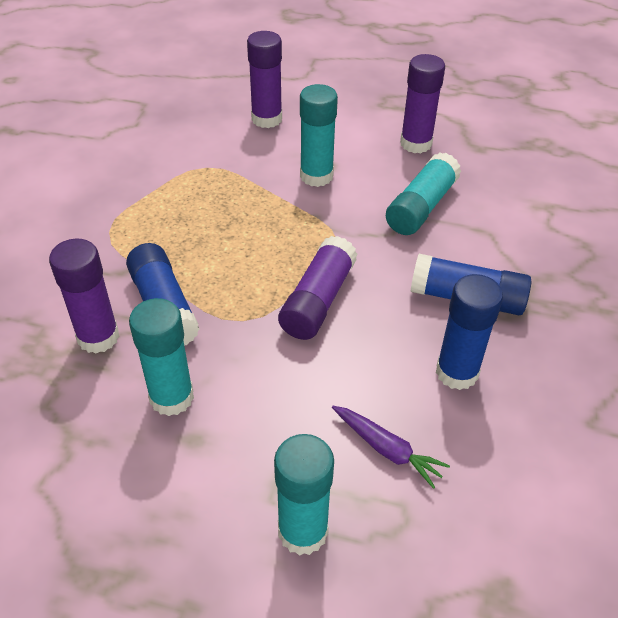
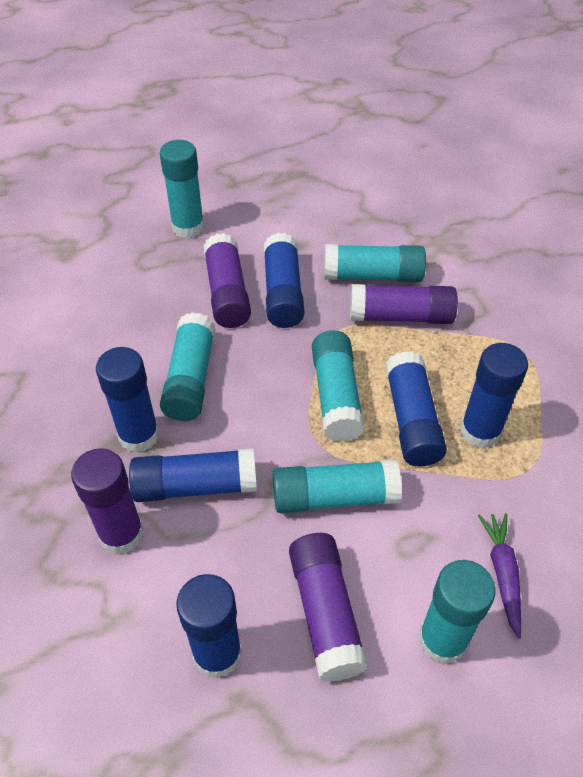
blue glue stick: 3 -> 6
turquoise glue stick: 4 -> 6

